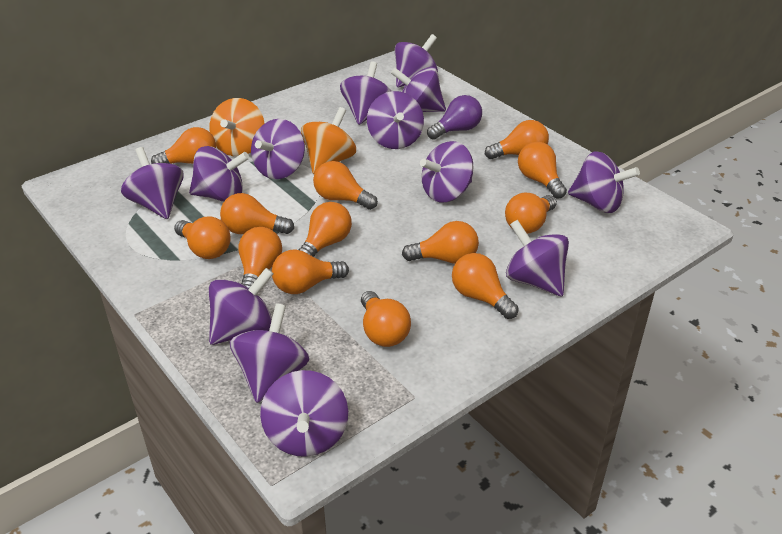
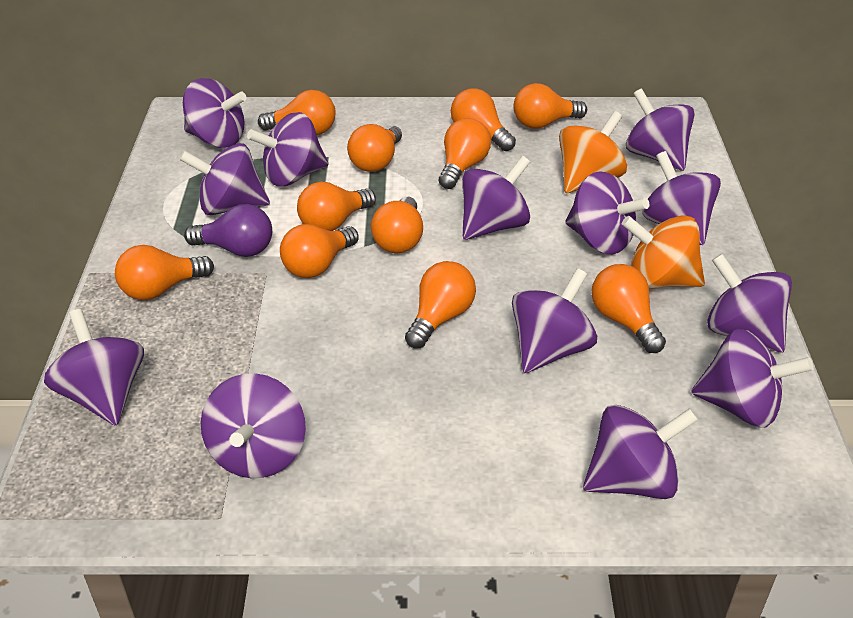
orange light bulb: 13 -> 11

